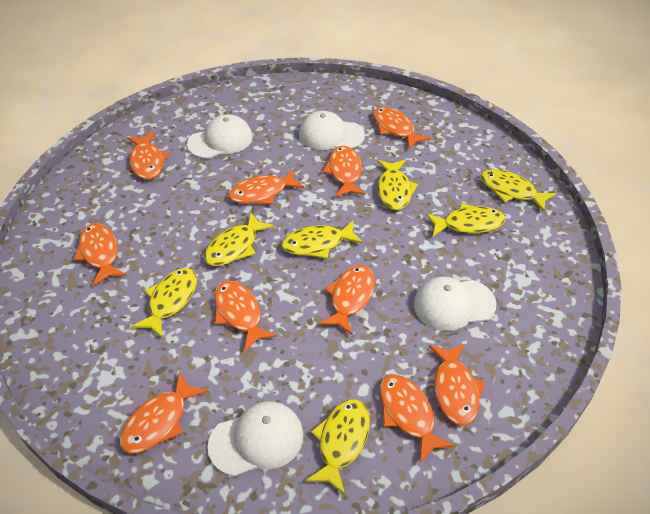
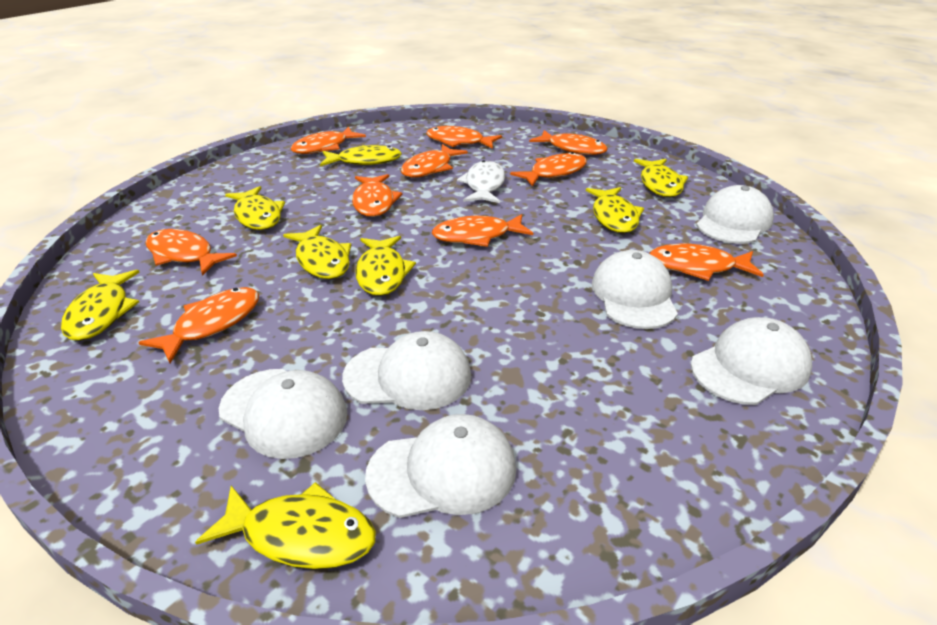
white cap: 4 -> 6
white fish: 0 -> 1
yellow fish: 7 -> 8

